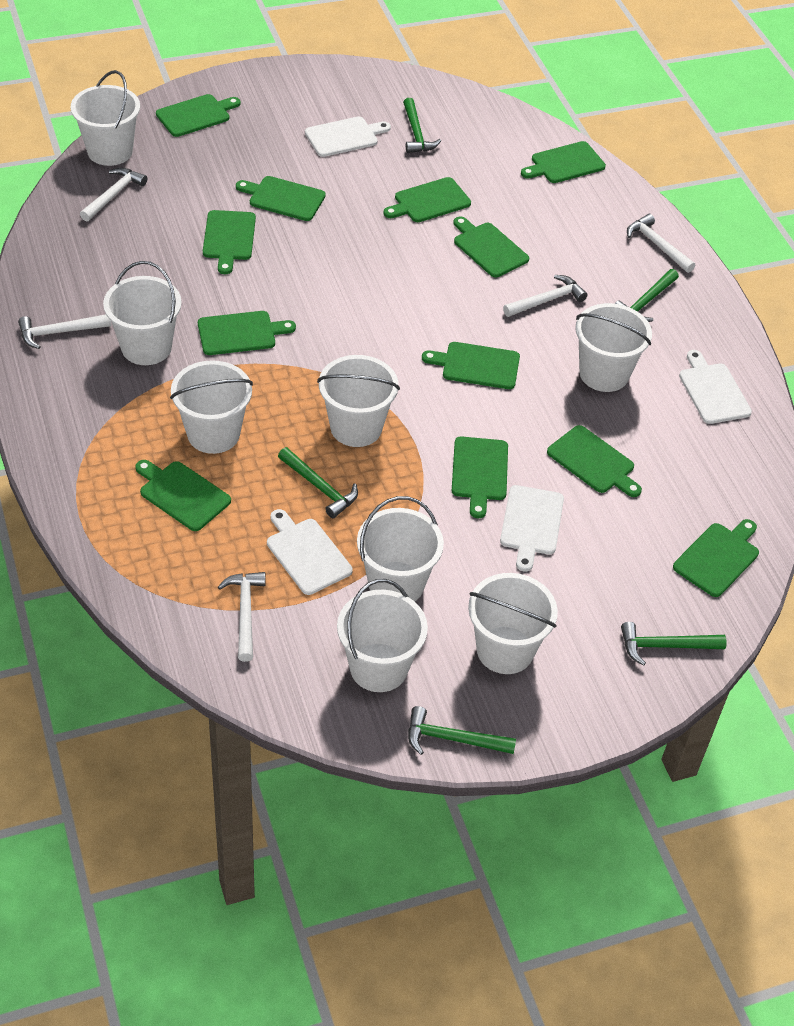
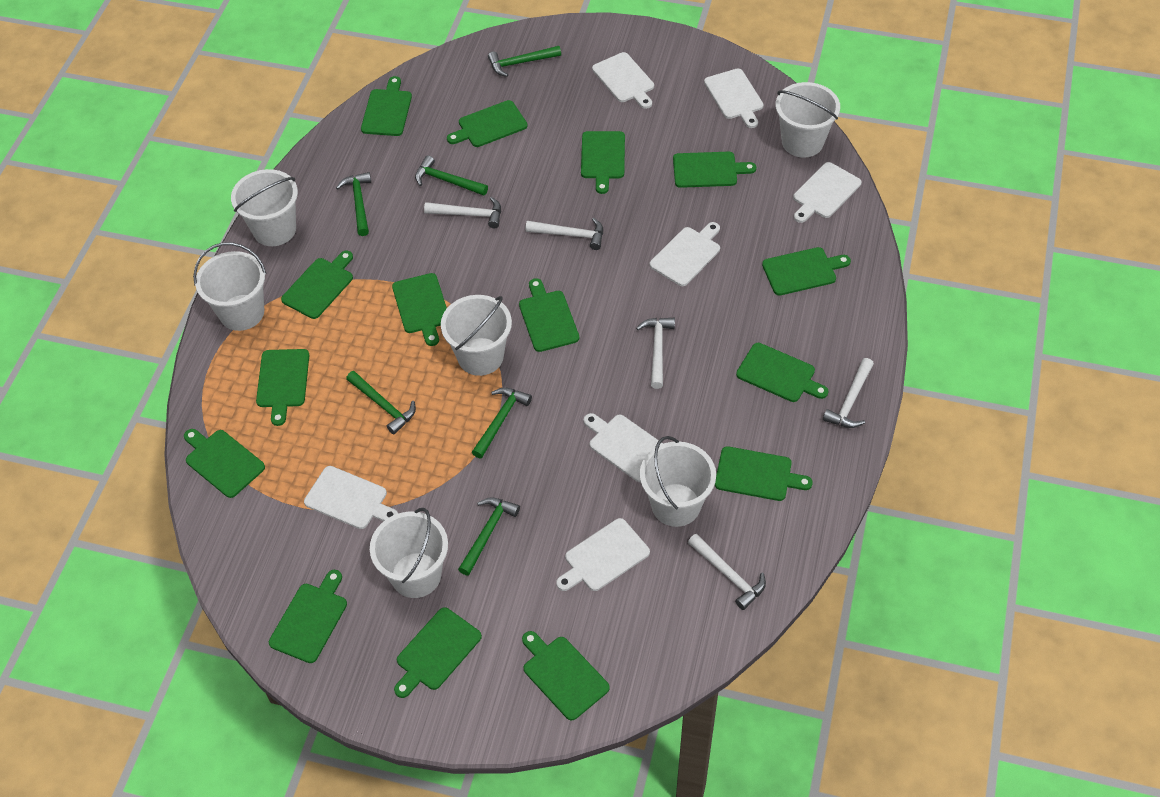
green cutting board: 12 -> 15
green hammer: 5 -> 6
white bucket: 8 -> 6
white cutting board: 4 -> 7

